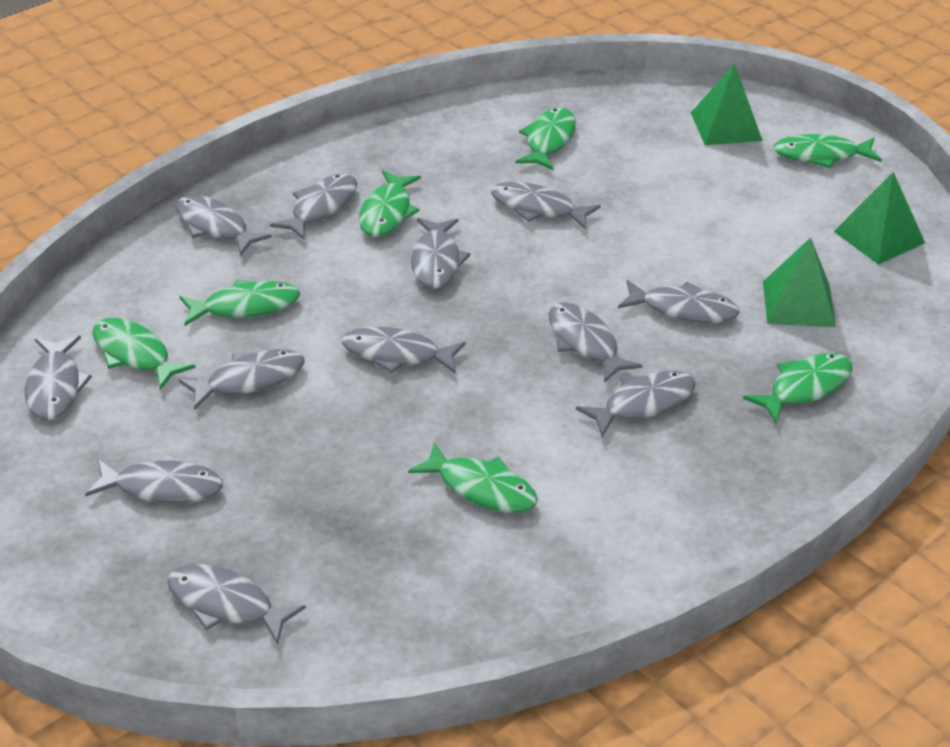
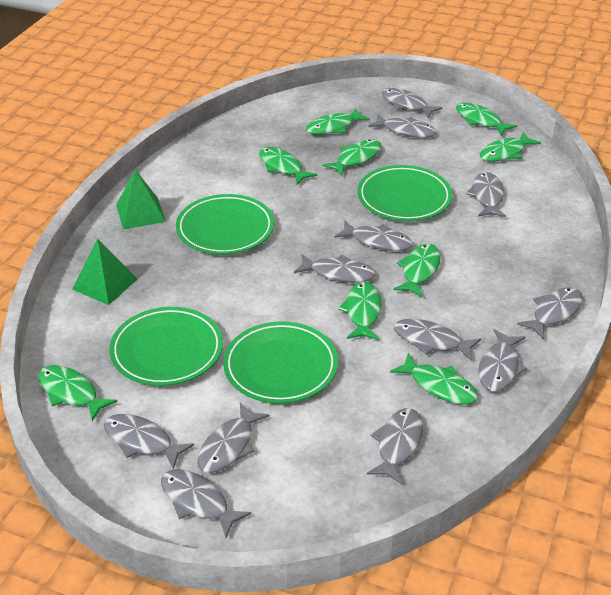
green fish: 7 -> 9
green plate: 0 -> 4
green pyramid: 3 -> 2

